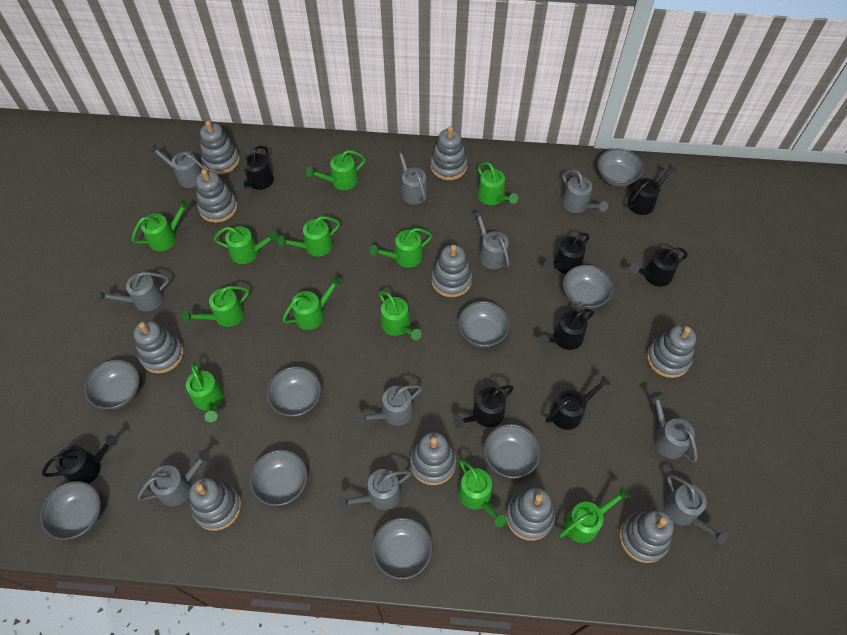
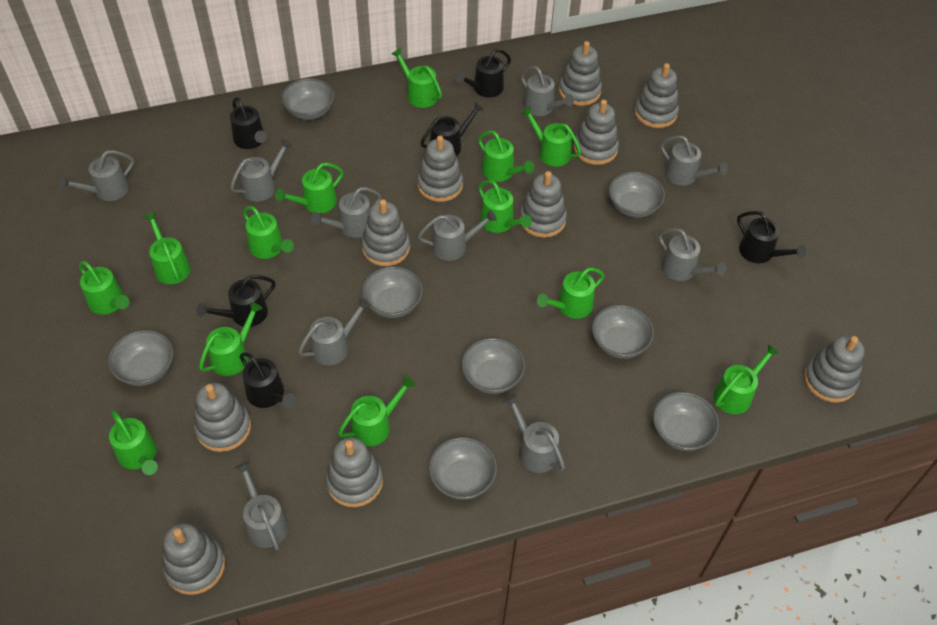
black watering can: 8 -> 6
green watering can: 12 -> 13
grey bowl: 9 -> 8

